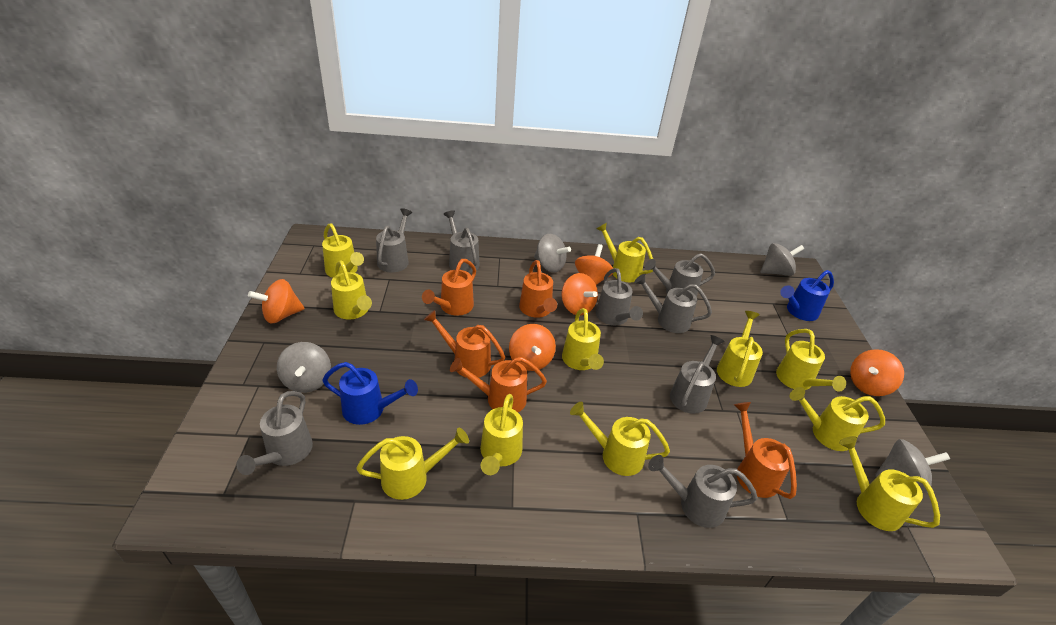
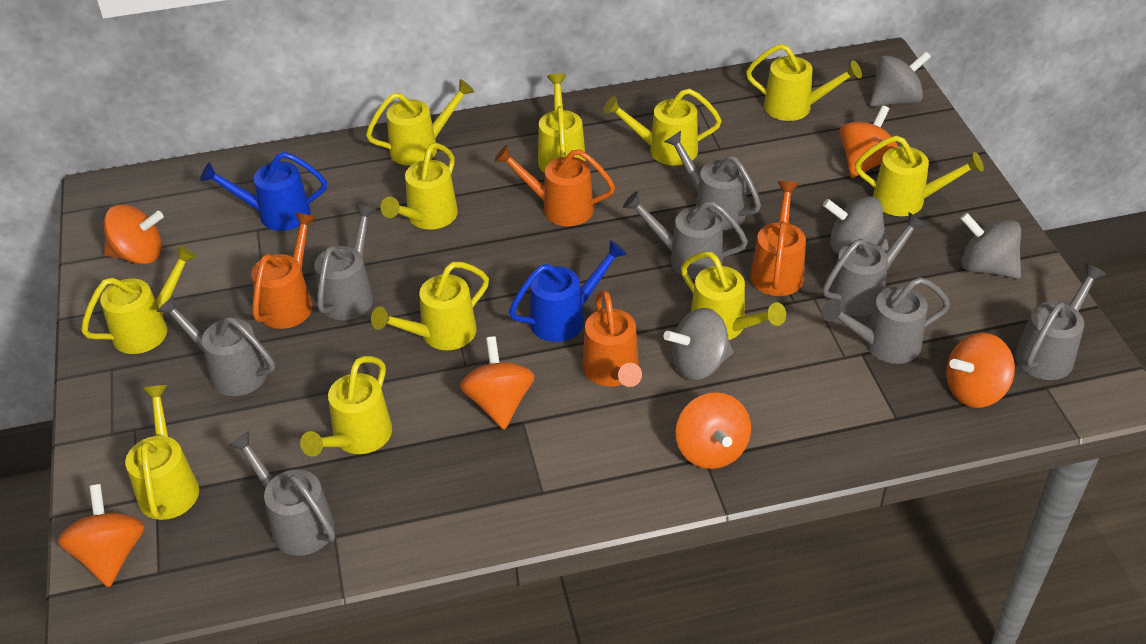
orange spinning top: 5 -> 6
orange watering can: 5 -> 4

